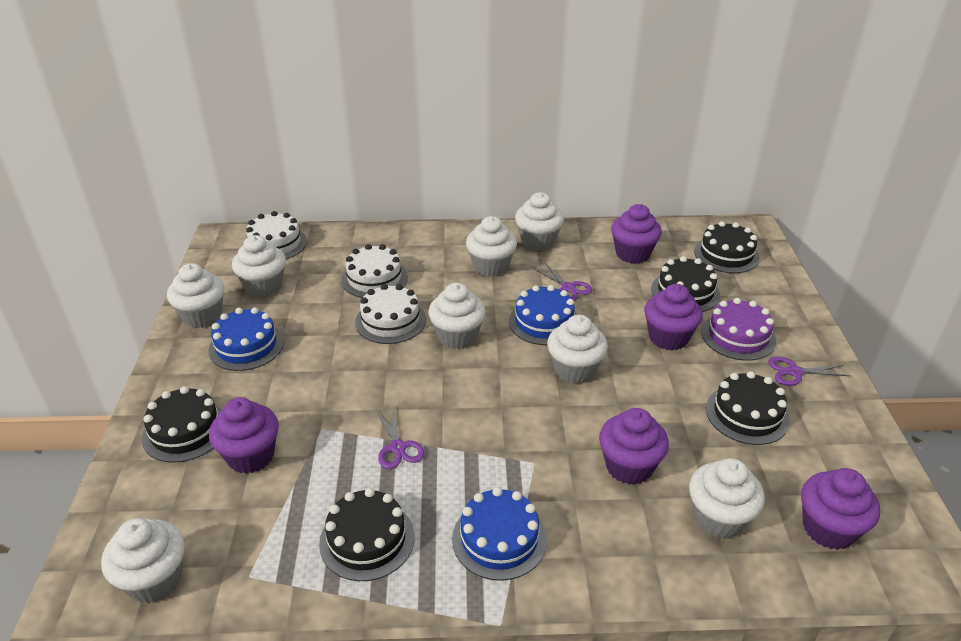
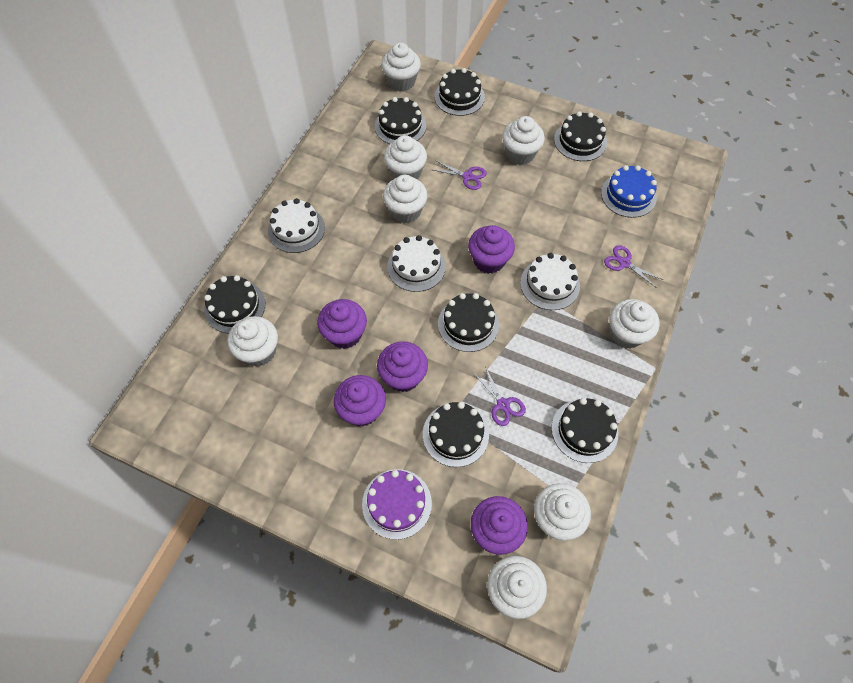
black cake: 5 -> 7
blue cake: 3 -> 1

